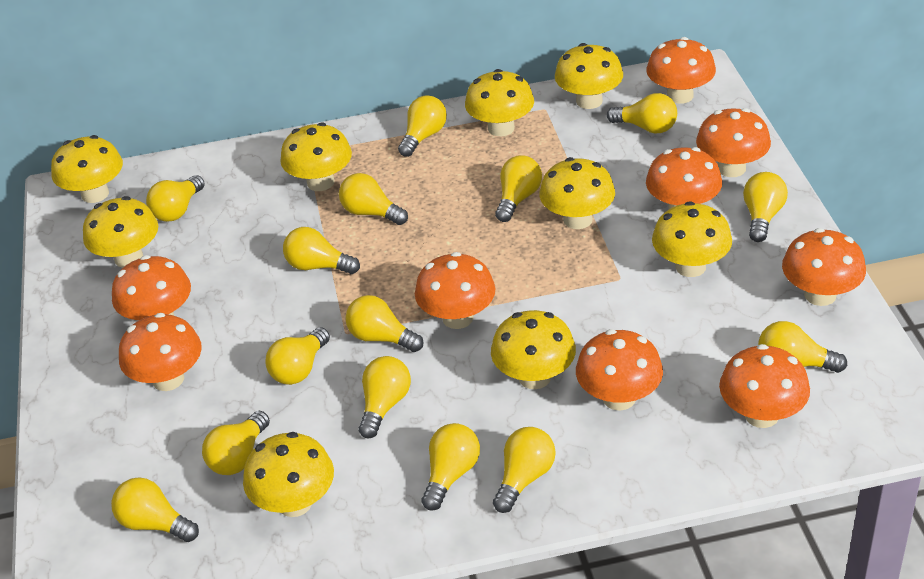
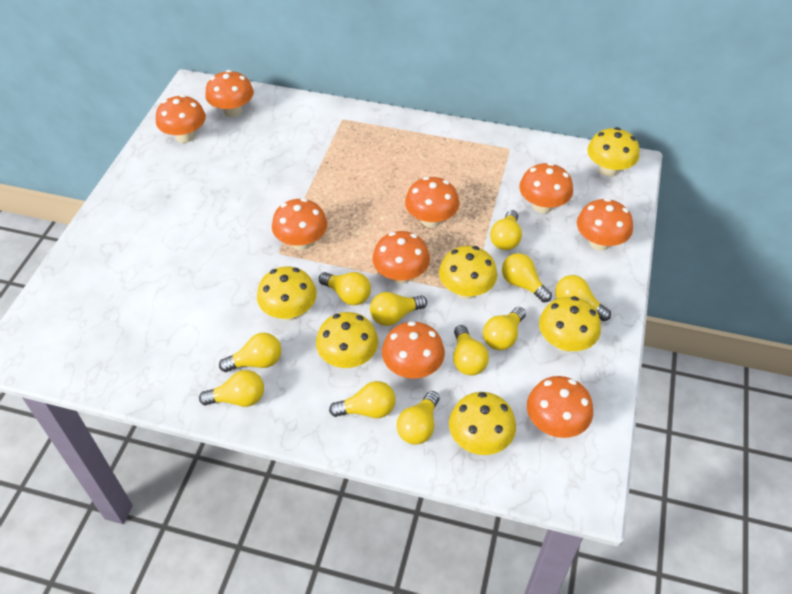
yellow light bulb: 15 -> 11
yellow mushroom: 9 -> 6

